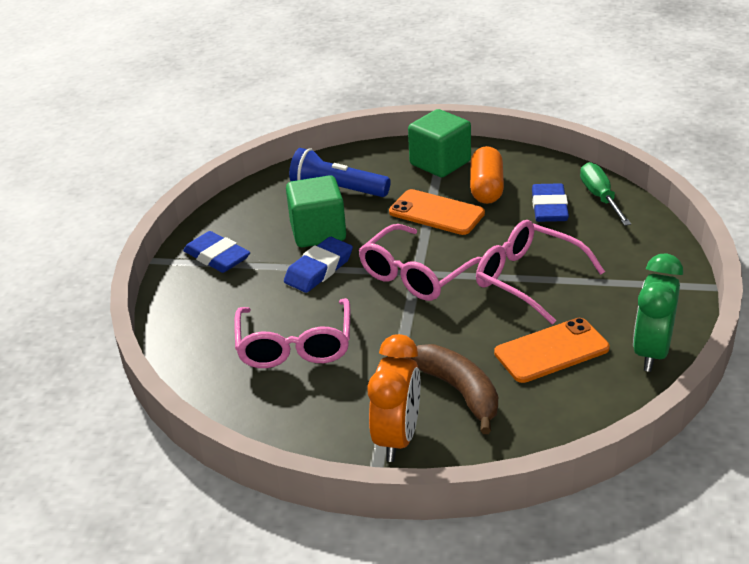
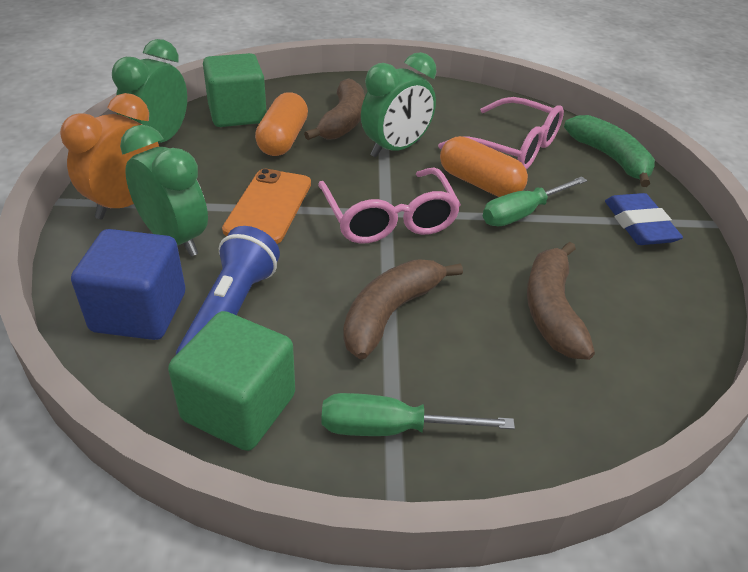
blue cube: 0 -> 1
blue eraser: 3 -> 1
brown banana: 1 -> 3
green banana: 0 -> 1
green clock: 1 -> 3
green screwdriver: 1 -> 2
orange capsule: 1 -> 2
orange phone: 2 -> 1
pink glasses: 3 -> 2

